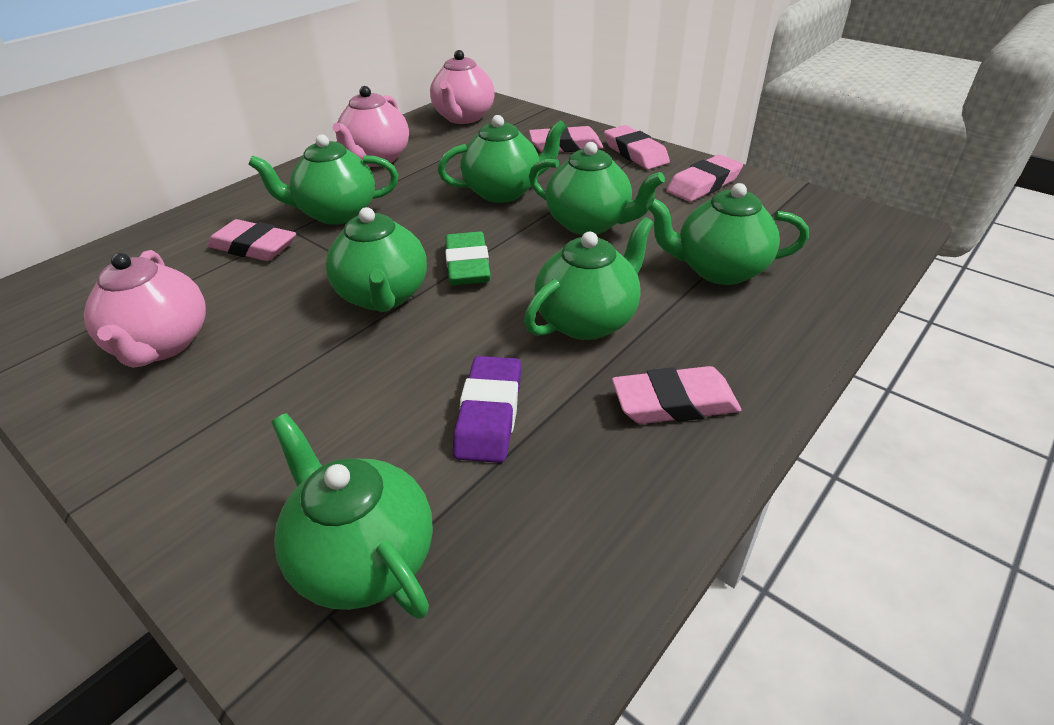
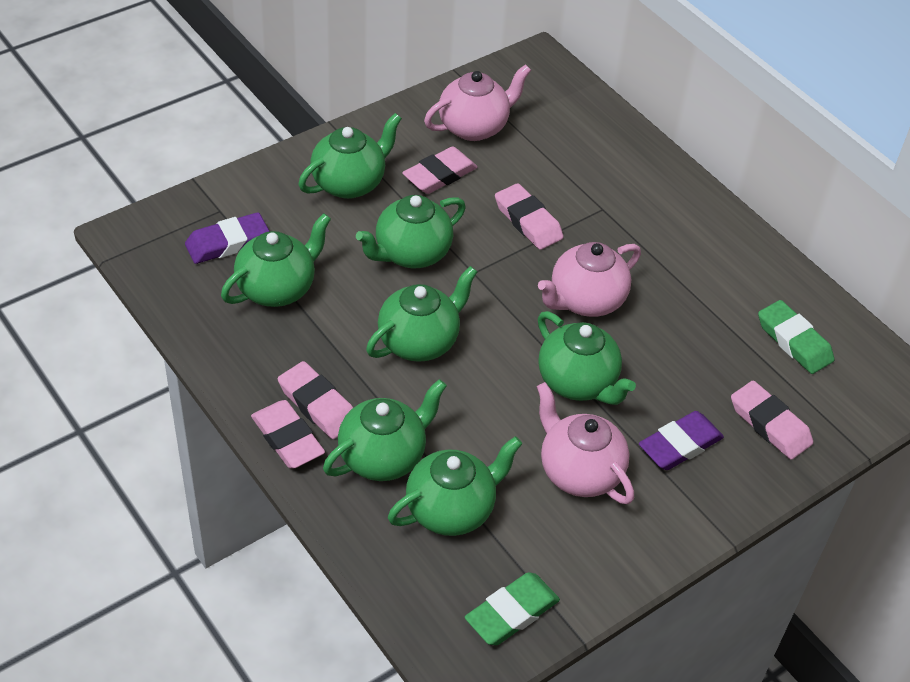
green eraser: 1 -> 2
purple eraser: 1 -> 2

